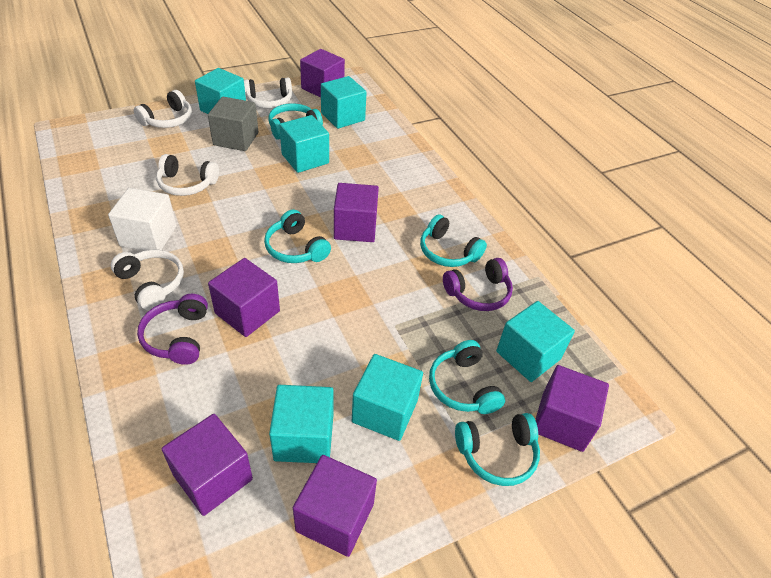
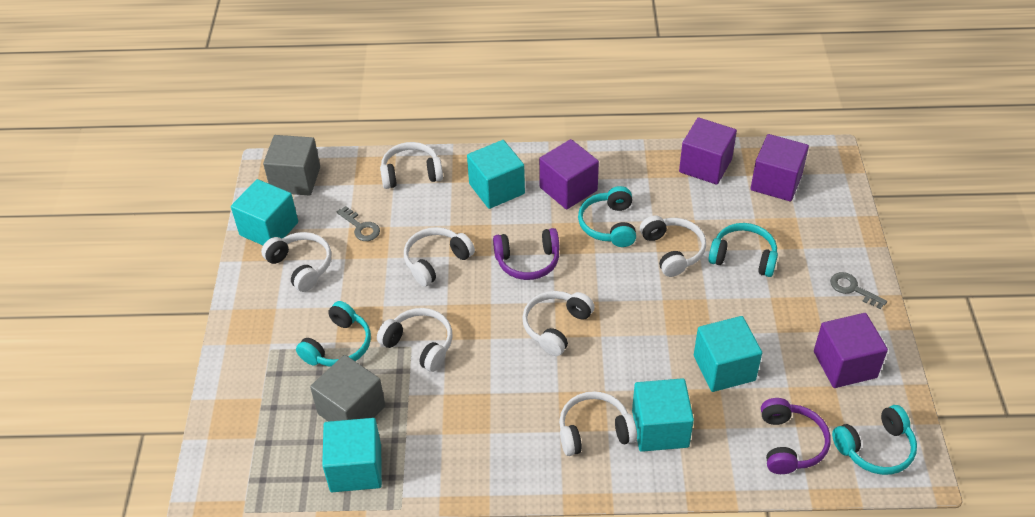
grey cube: 1 -> 2
grey key: 0 -> 2
purple cube: 6 -> 4
turquoise cube: 6 -> 5
turquoise headphones: 5 -> 4
white cube: 1 -> 0
white headphones: 4 -> 7

